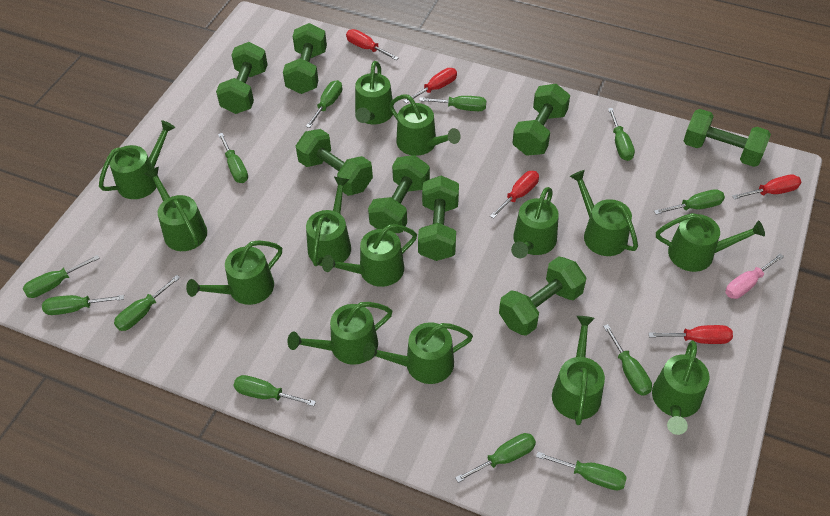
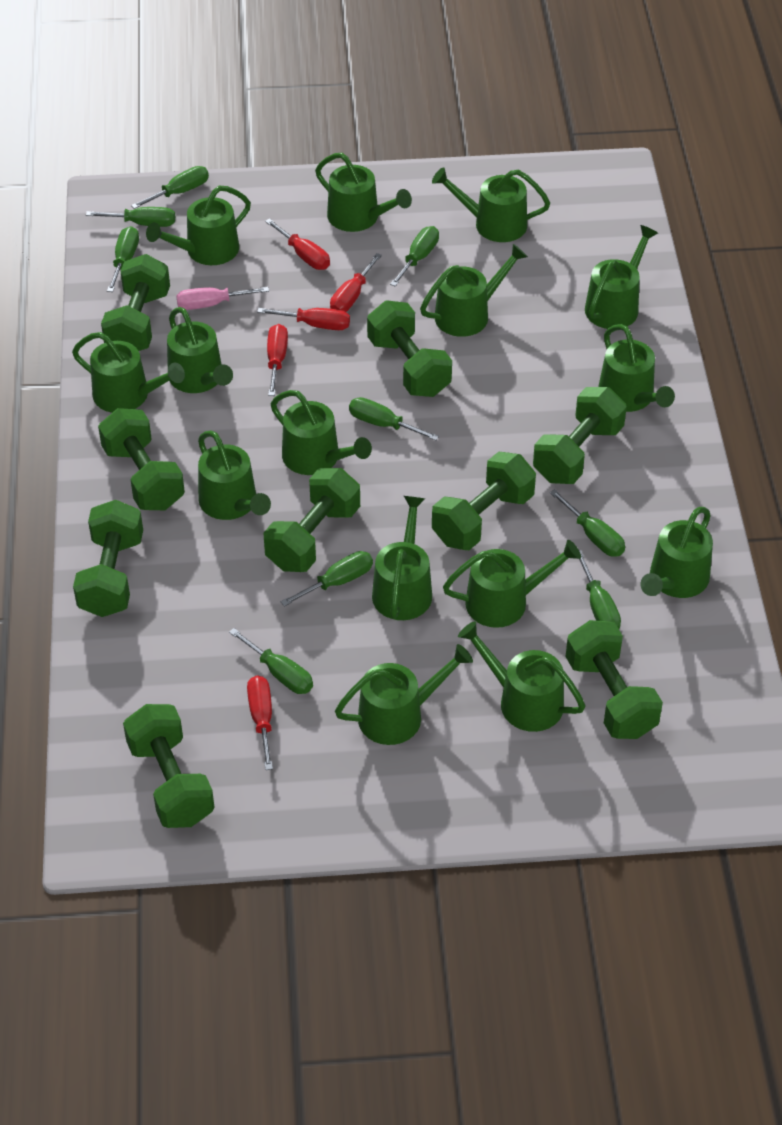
green dumbbell: 8 -> 9
green screwdriver: 12 -> 9
green watering can: 14 -> 15

